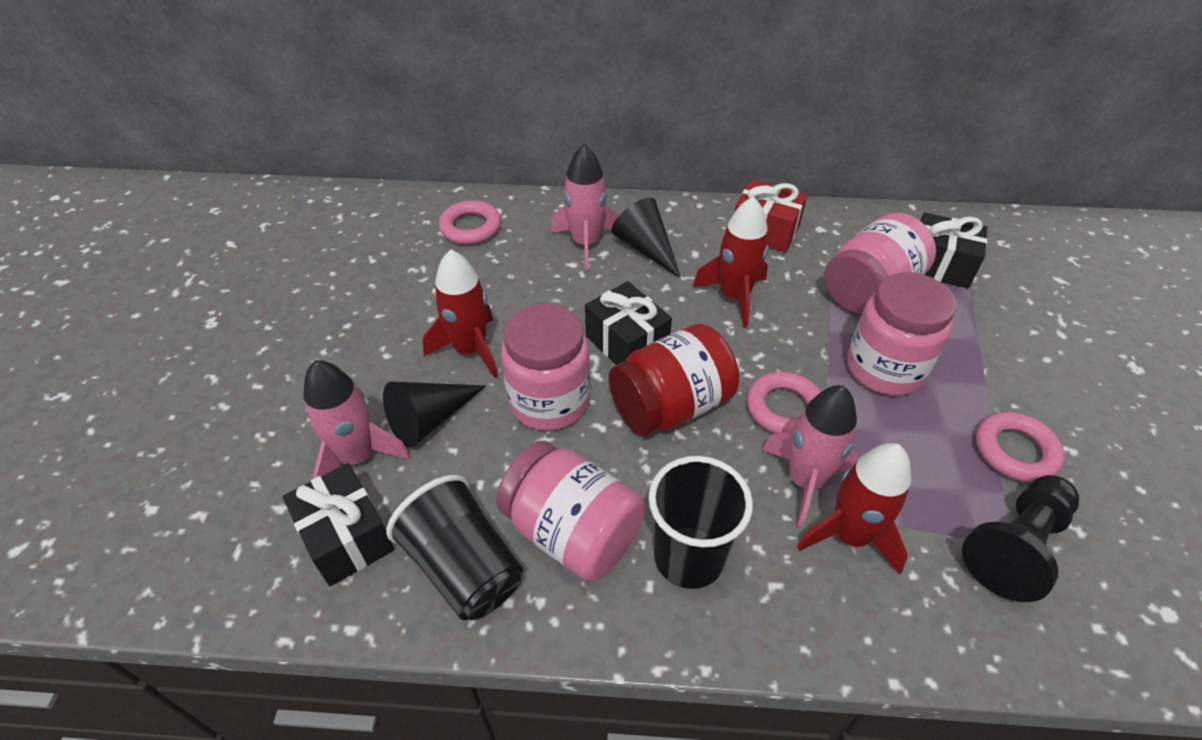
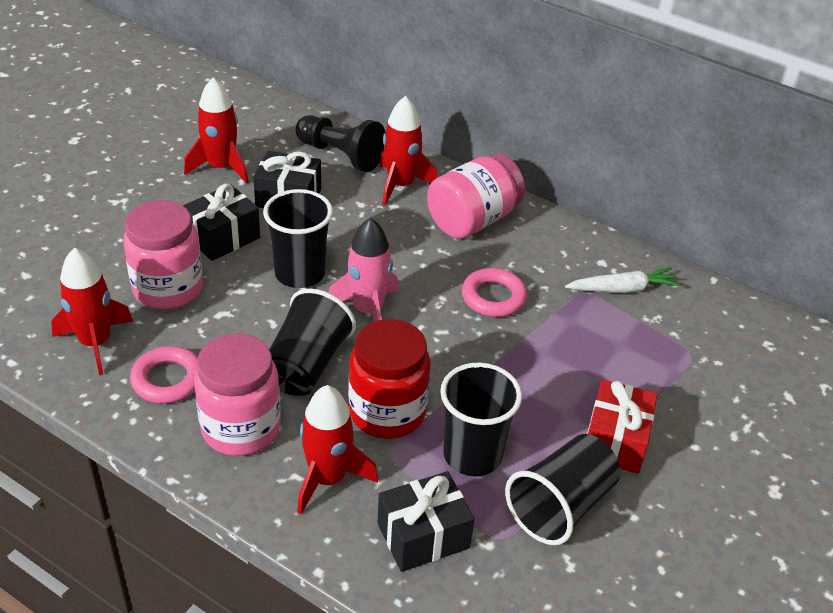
black cone: 2 -> 0
black cup: 2 -> 4
pink jar: 4 -> 3
pink ring: 3 -> 2
pink rocket: 3 -> 1
red rocket: 3 -> 4
white carrot: 0 -> 1

